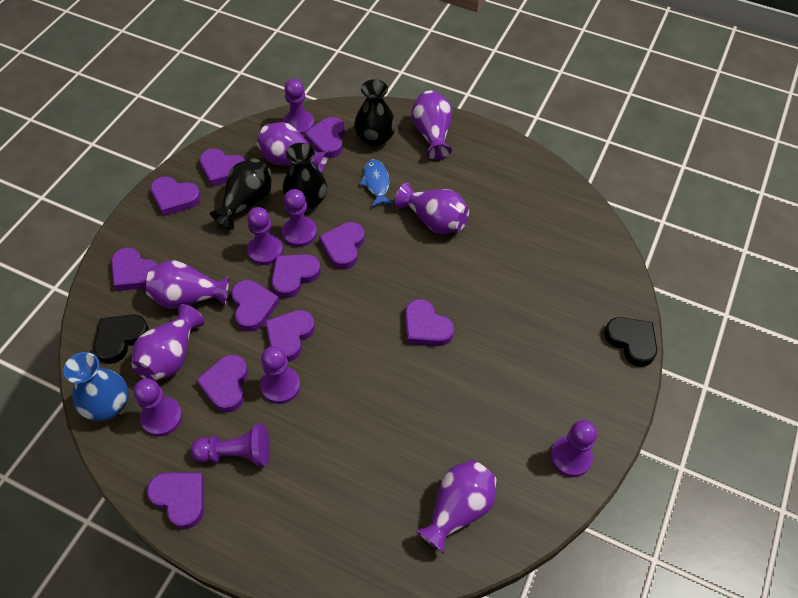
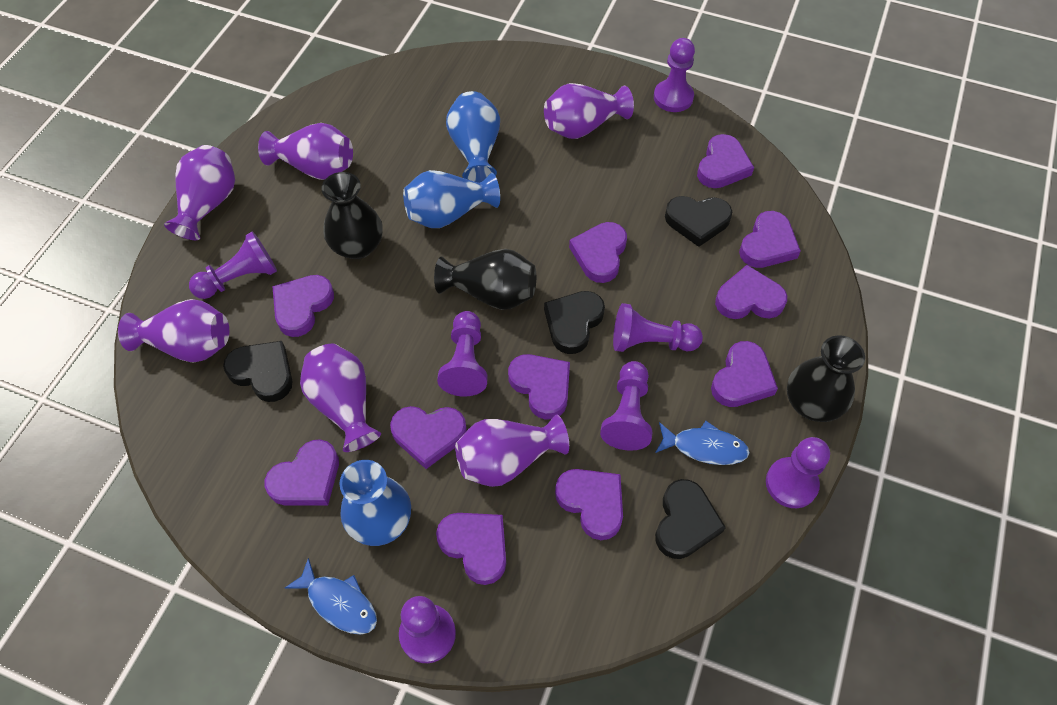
black heart: 2 -> 4
blue fish: 1 -> 2
blue vase: 1 -> 3

